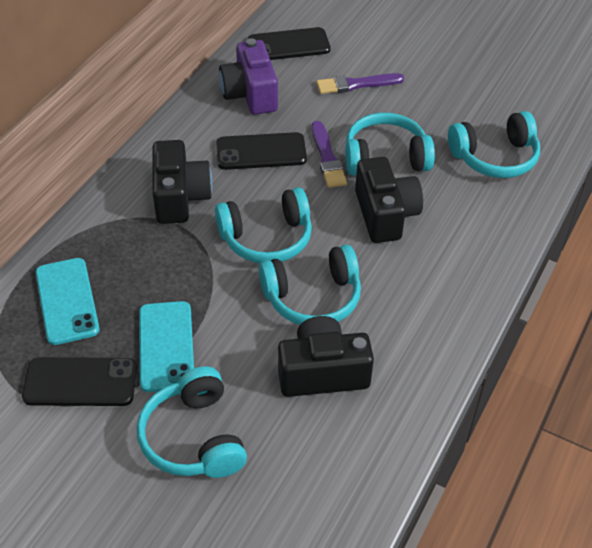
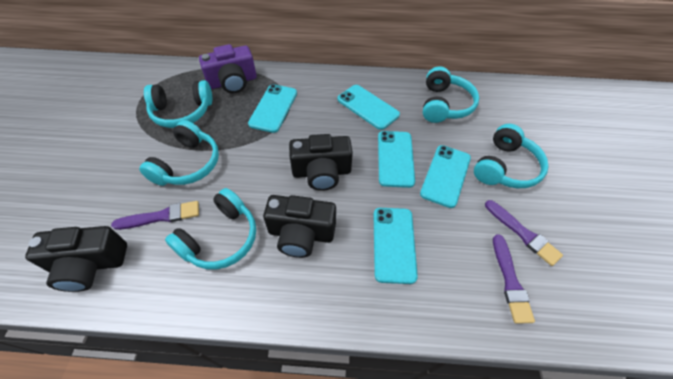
black phone: 3 -> 0
purple brush: 2 -> 3
turquoise phone: 2 -> 5

